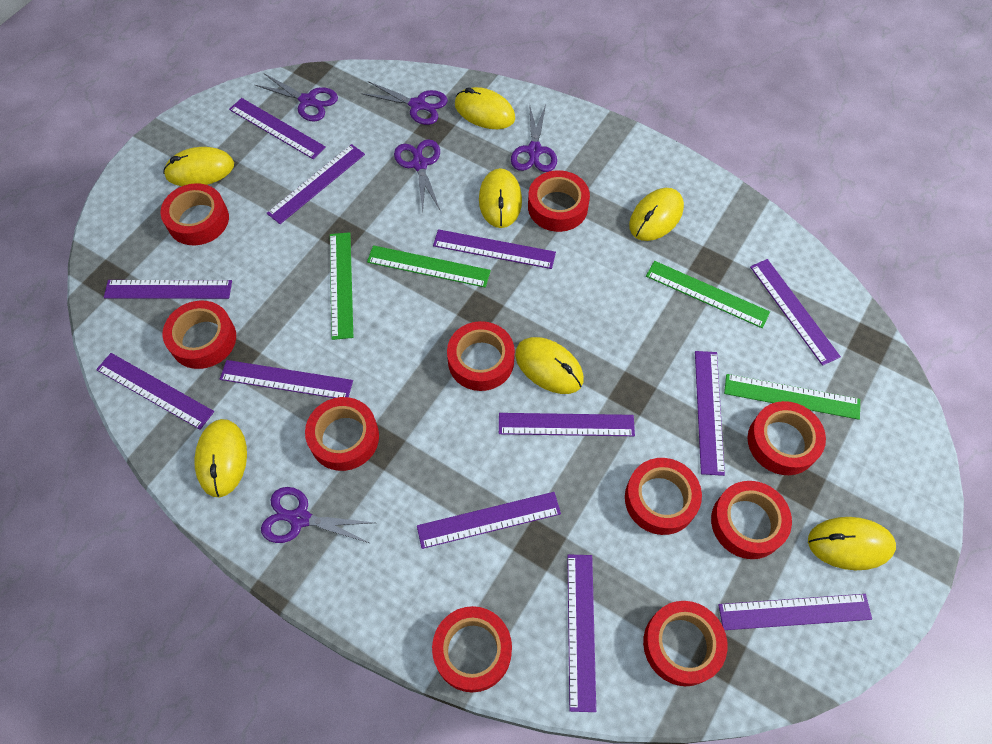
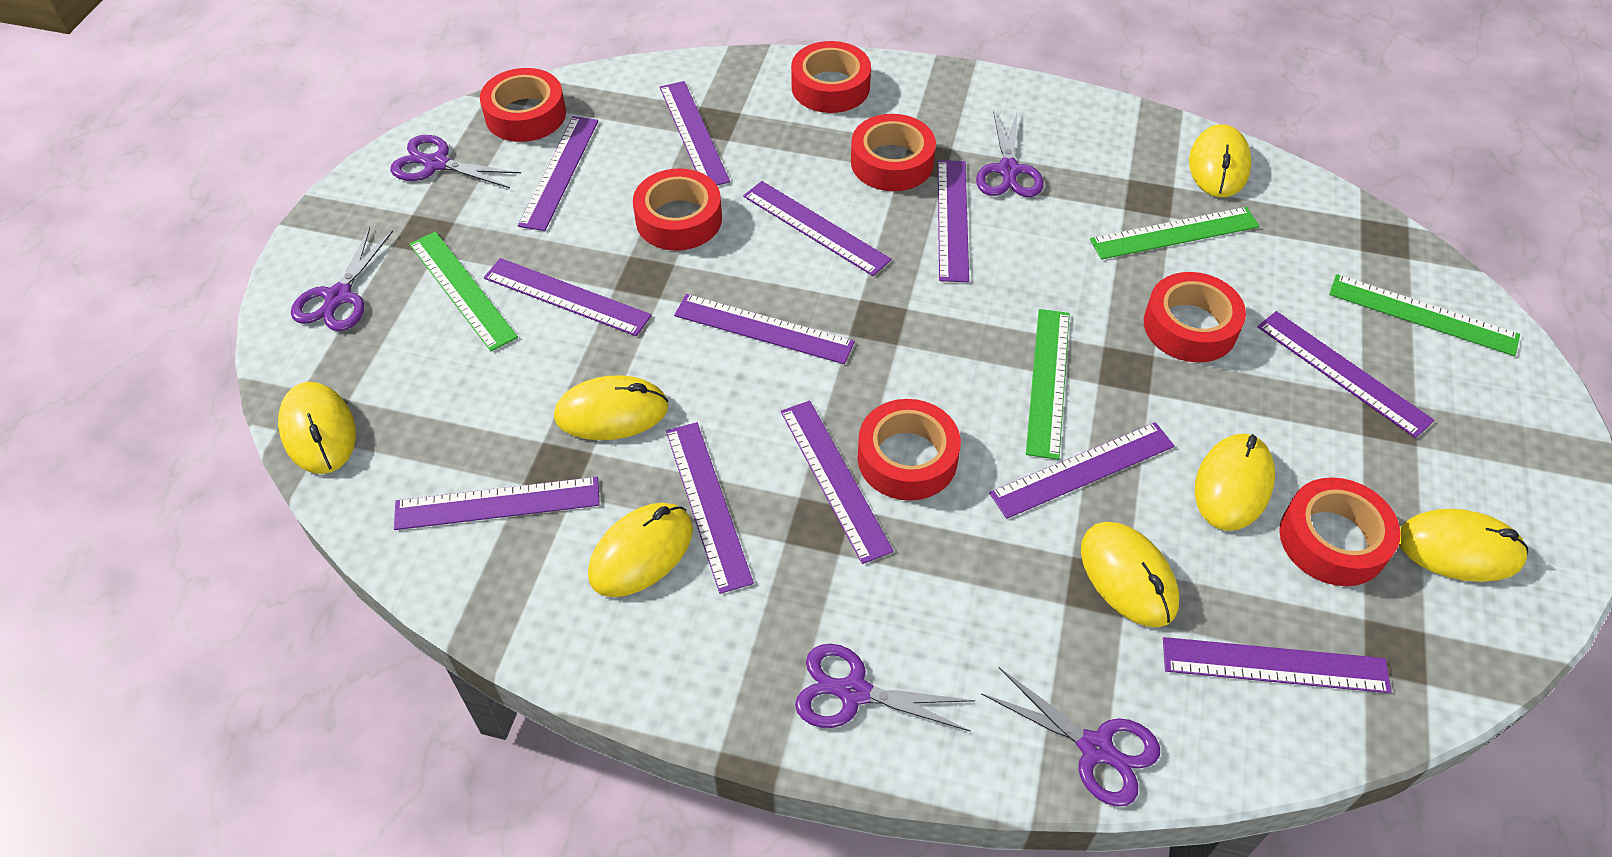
red tape: 10 -> 7

